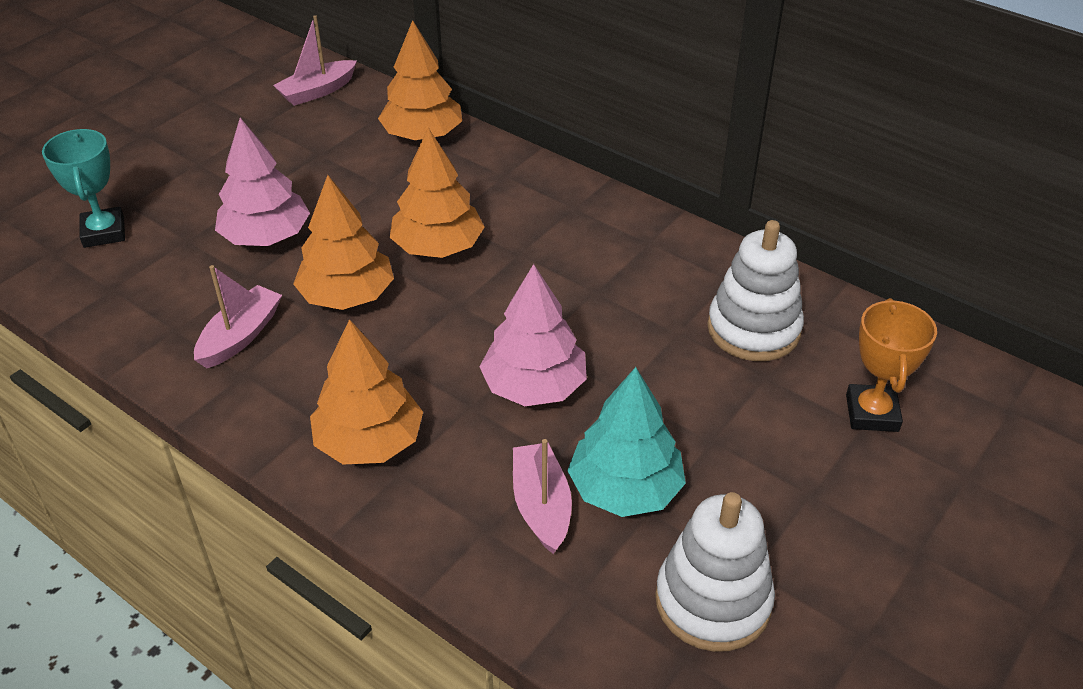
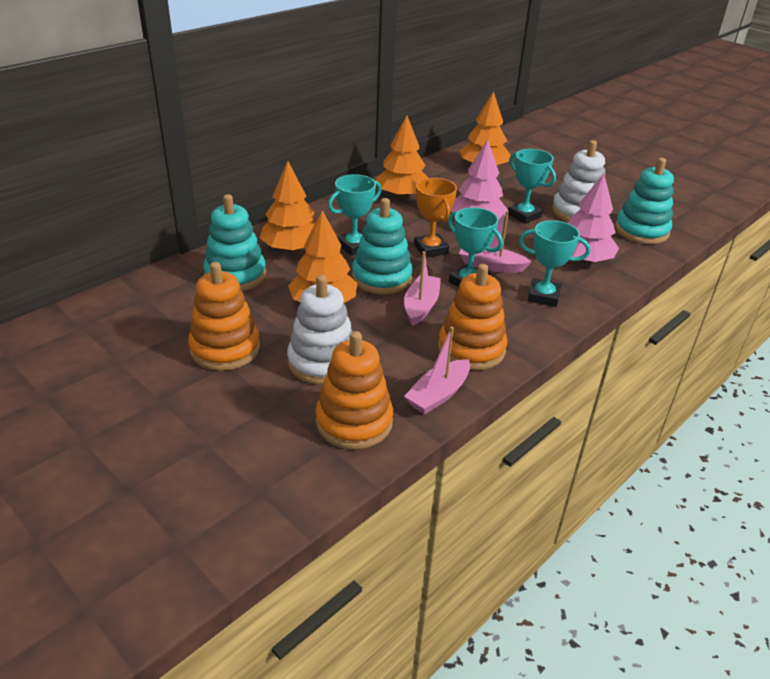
orange stacking toy: 0 -> 3
turquoise stacking toy: 0 -> 3
turquoise tree: 1 -> 0
turquoise trophy: 1 -> 4

